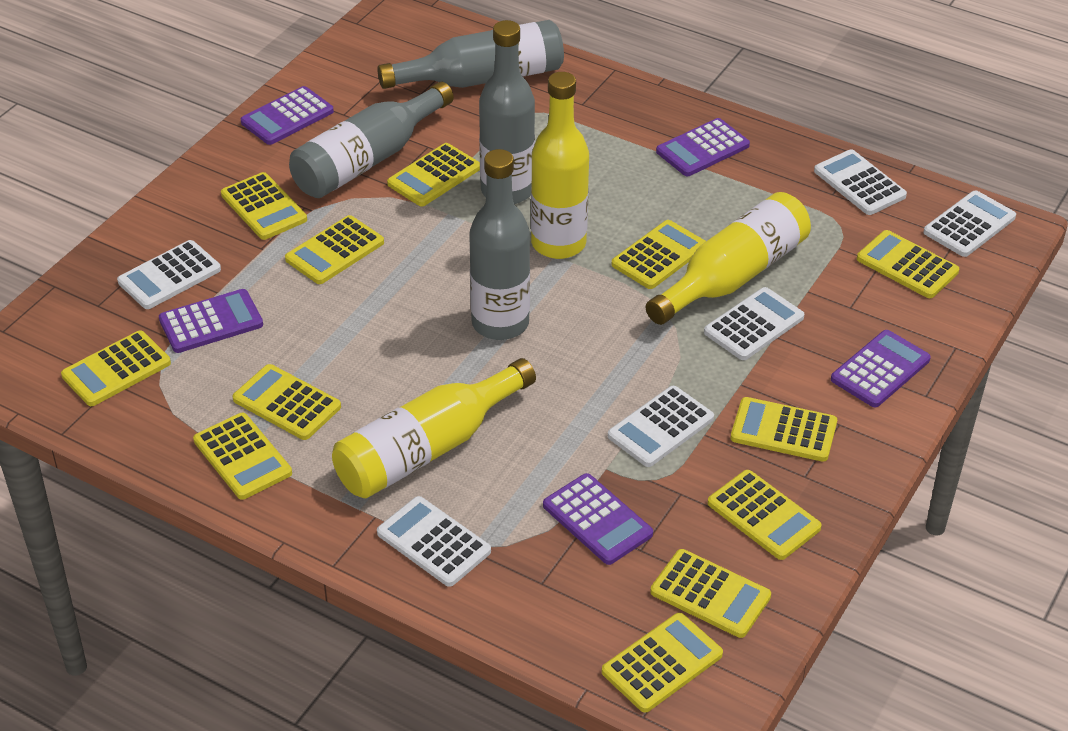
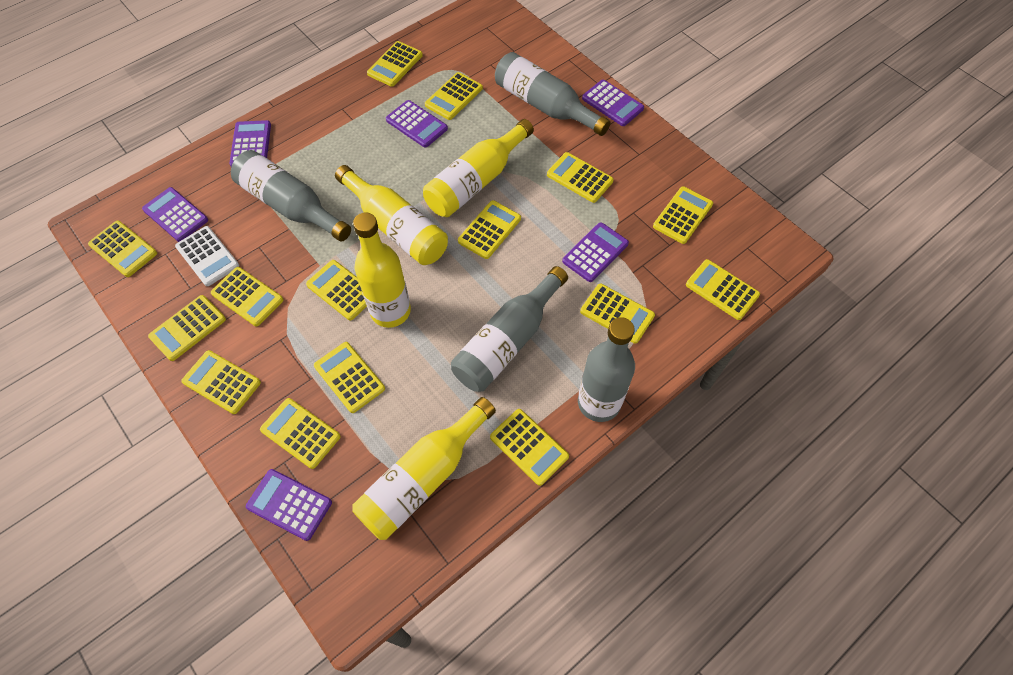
purple calculator: 5 -> 6
white calculator: 6 -> 1
yellow bottle: 3 -> 4
yellow calculator: 12 -> 15

